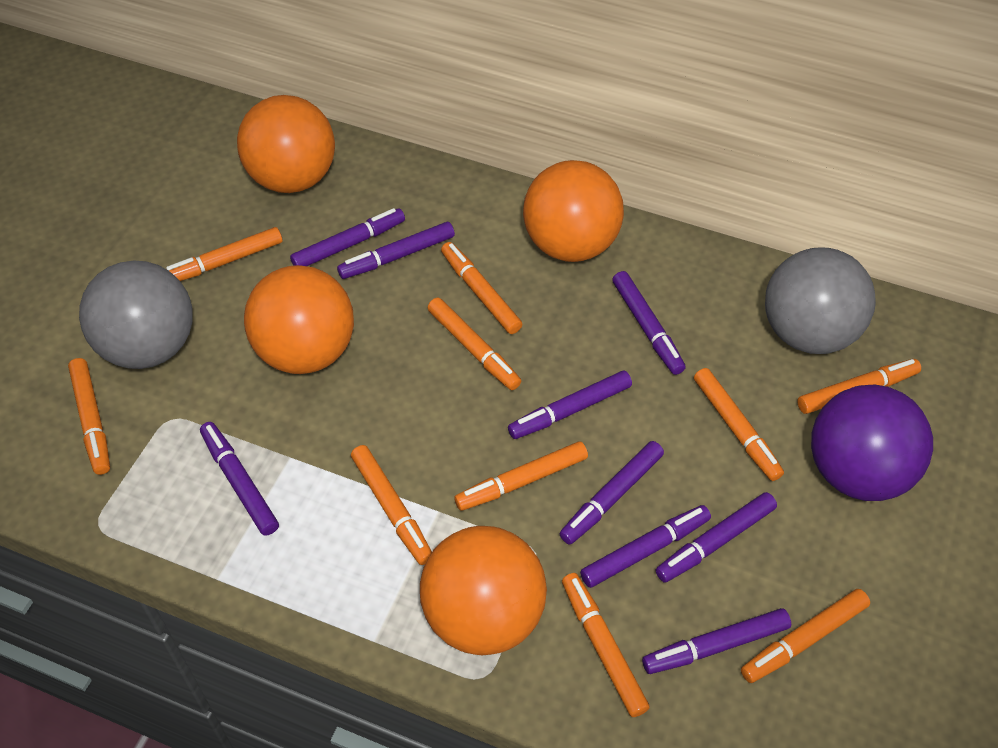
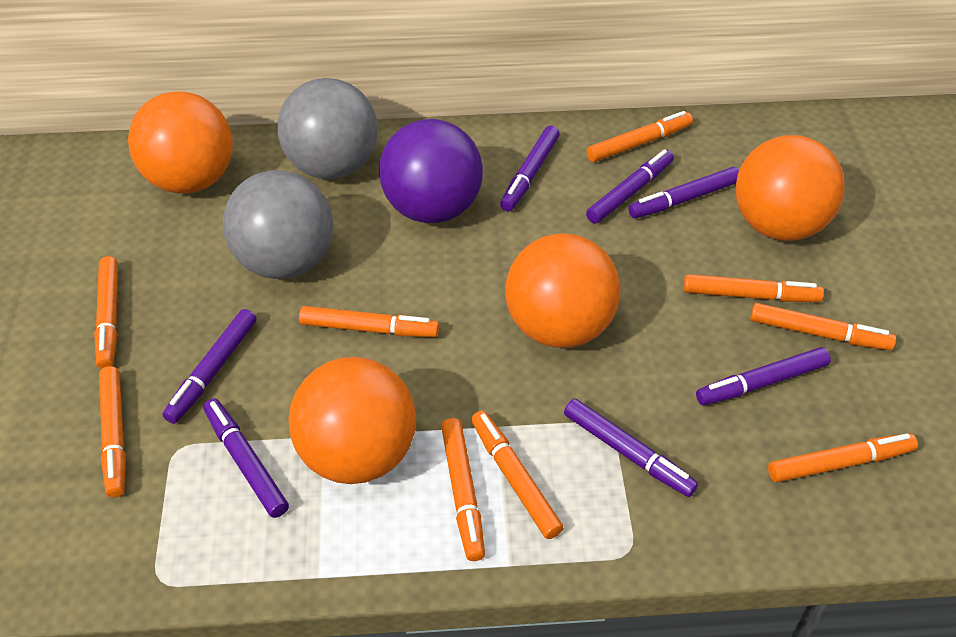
orange marker: 10 -> 9
purple marker: 9 -> 7

